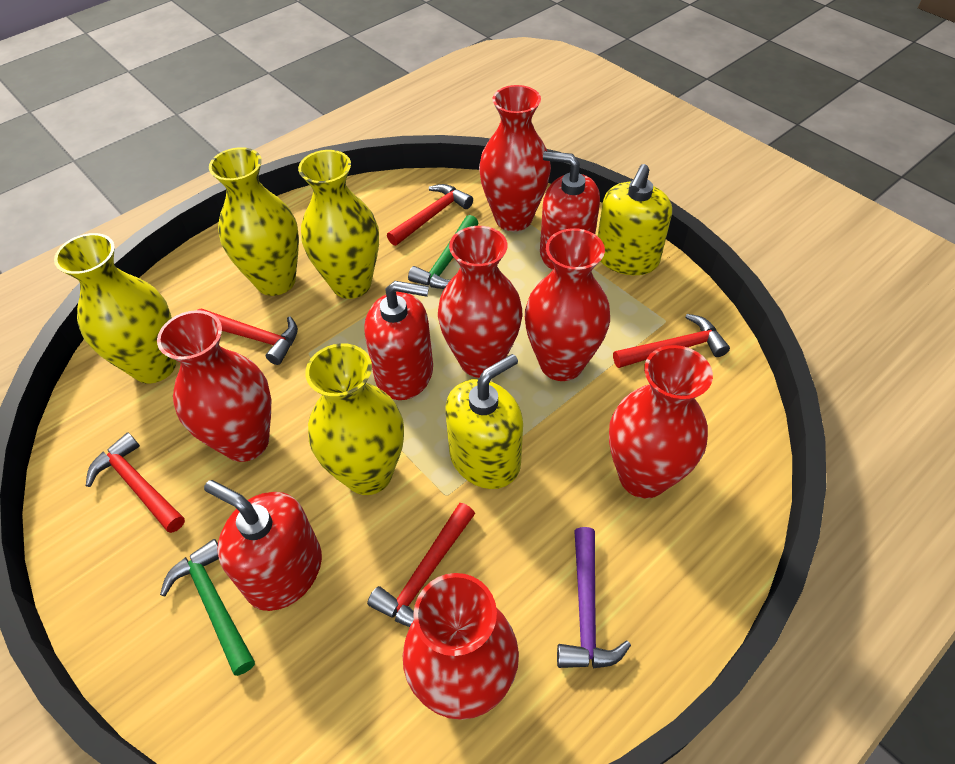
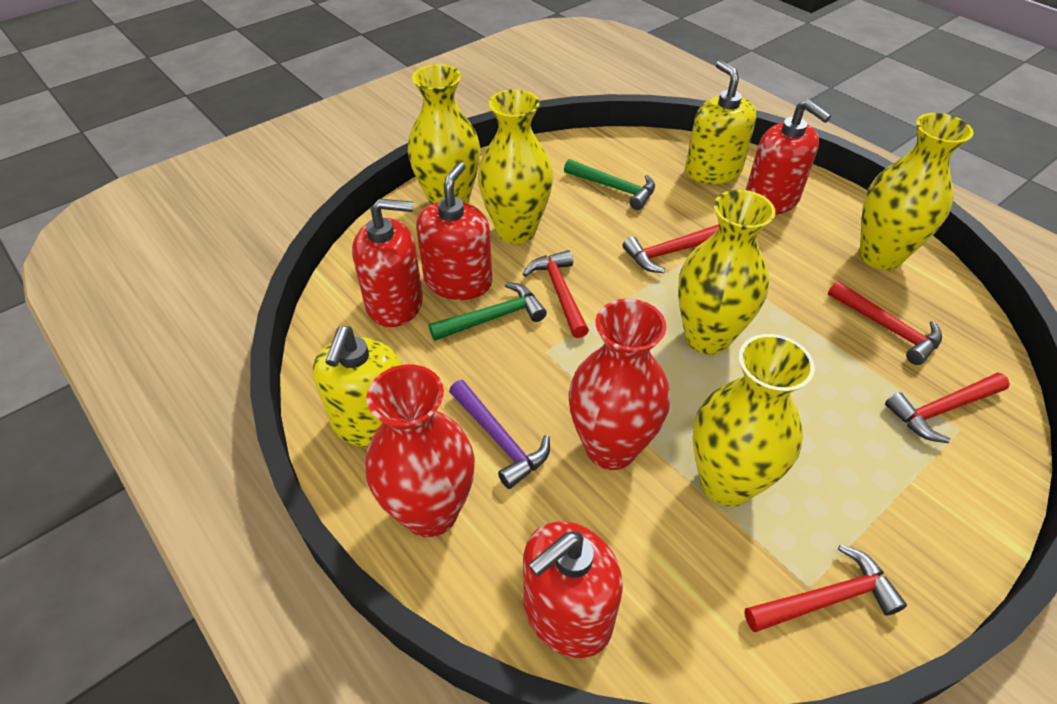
red soap dispenser: 3 -> 4
red vase: 6 -> 2
yellow vase: 4 -> 5

